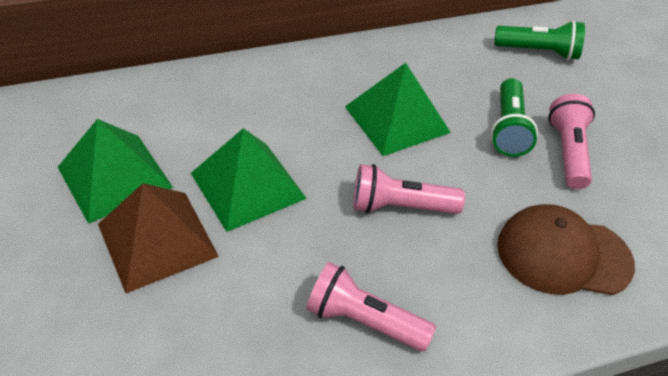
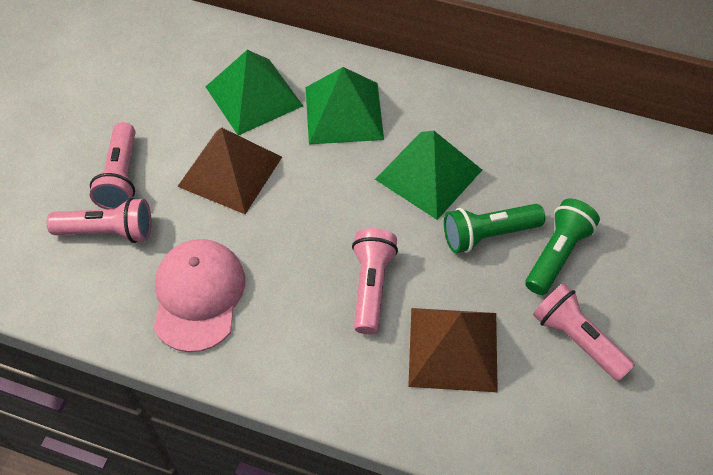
brown cap: 1 -> 0
brown pyramid: 1 -> 2
pink cap: 0 -> 1
pink flashlight: 3 -> 4

